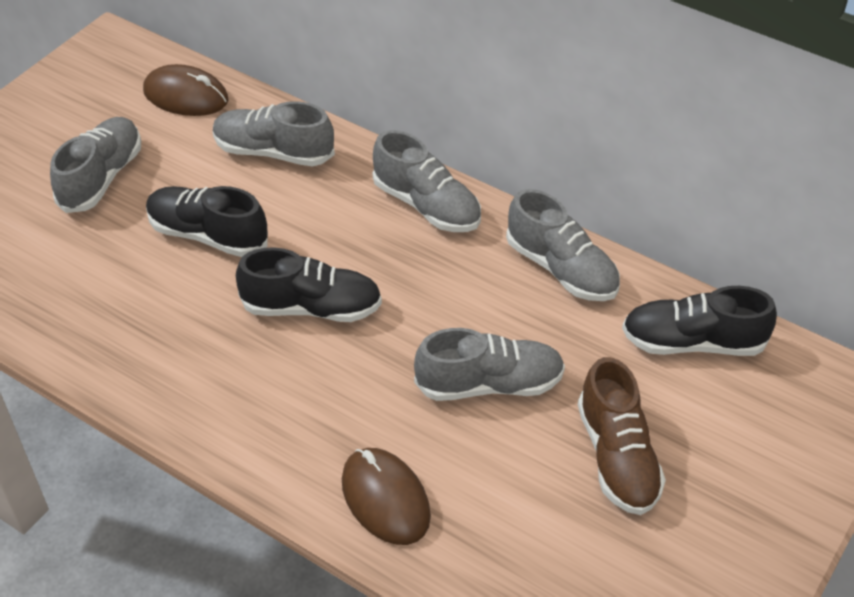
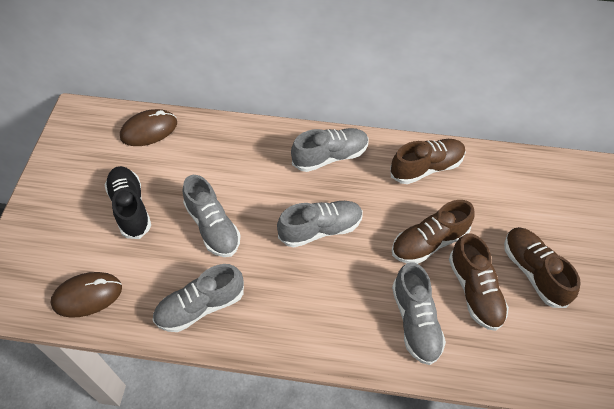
black shoe: 3 -> 1
brown shoe: 1 -> 4

